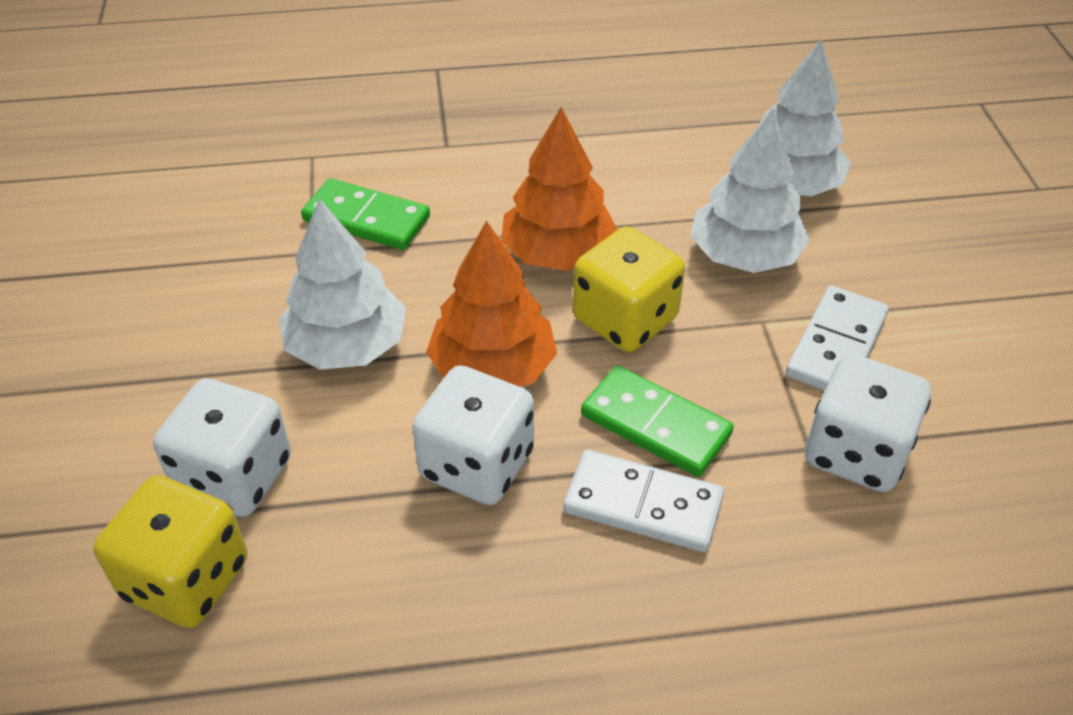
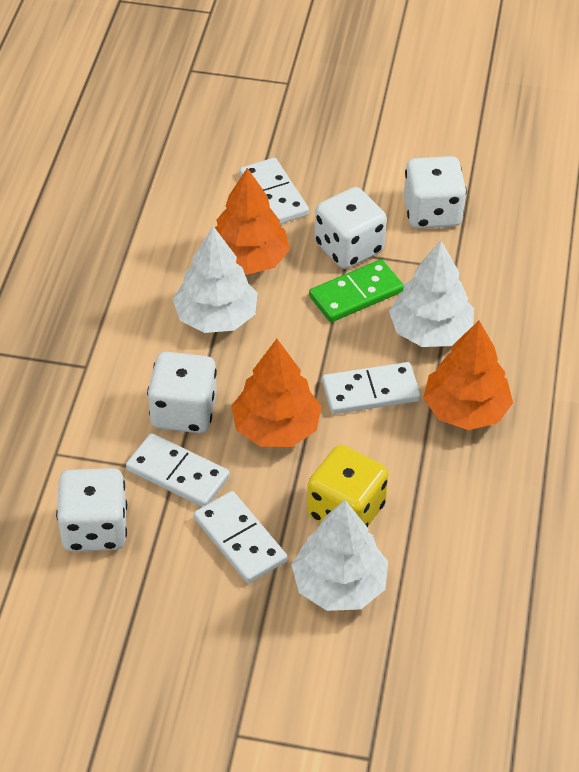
green domino: 2 -> 1
orange tree: 2 -> 3
white dice: 3 -> 4
white domino: 2 -> 4
yellow dice: 2 -> 1

